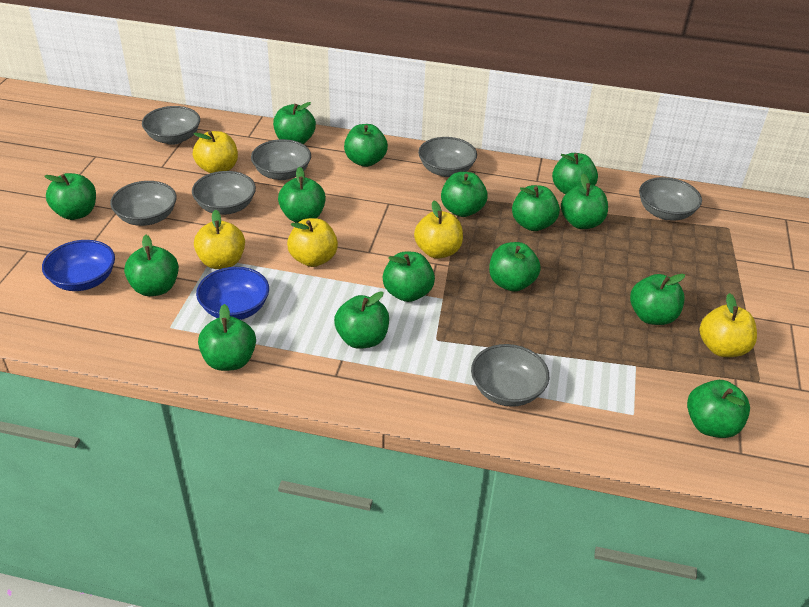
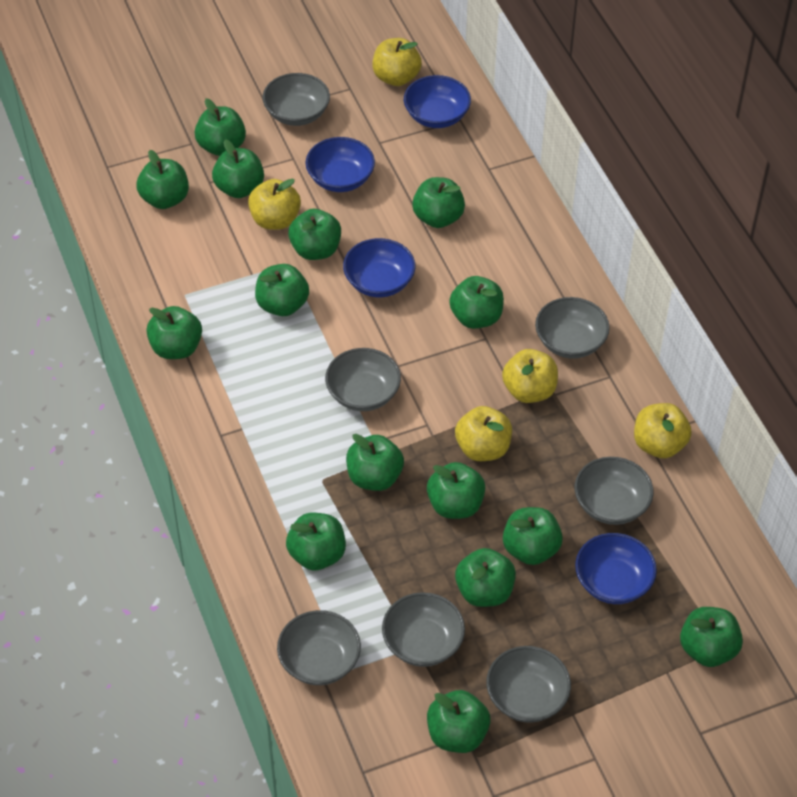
blue bowl: 2 -> 4

